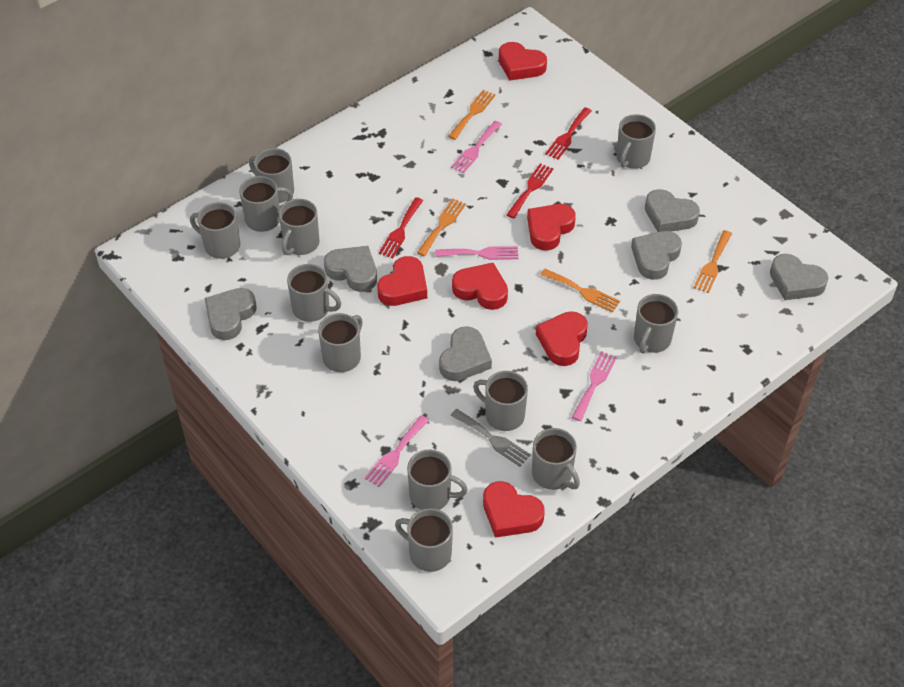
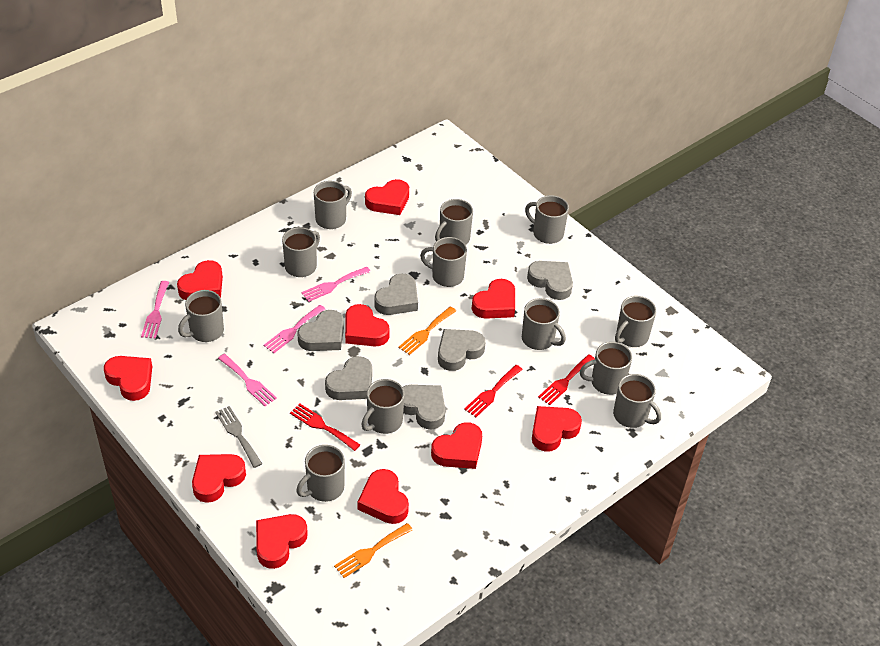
orange fork: 4 -> 2
red heart: 6 -> 10

